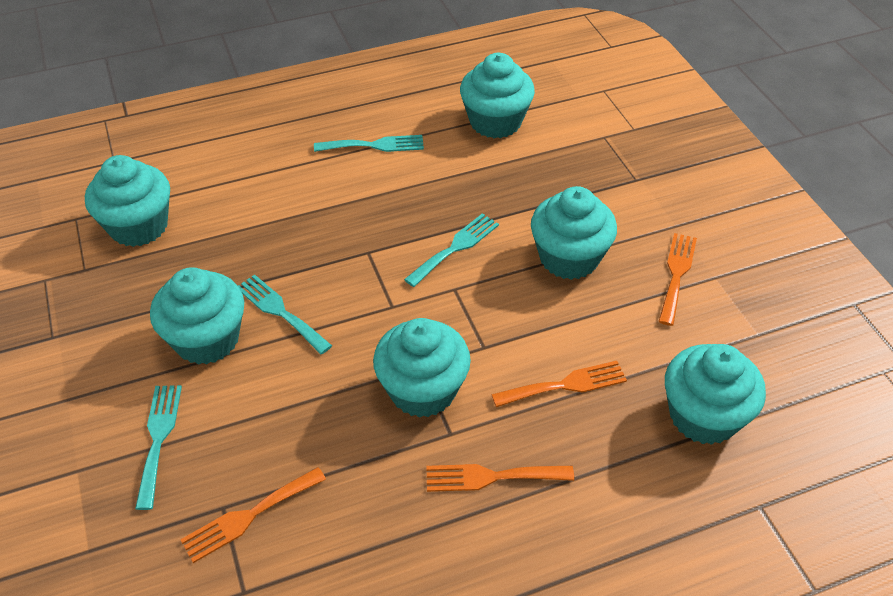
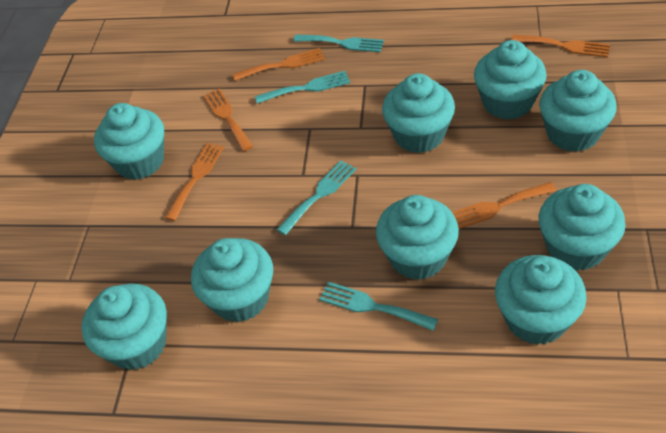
orange fork: 4 -> 5
turquoise cupcake: 6 -> 9

